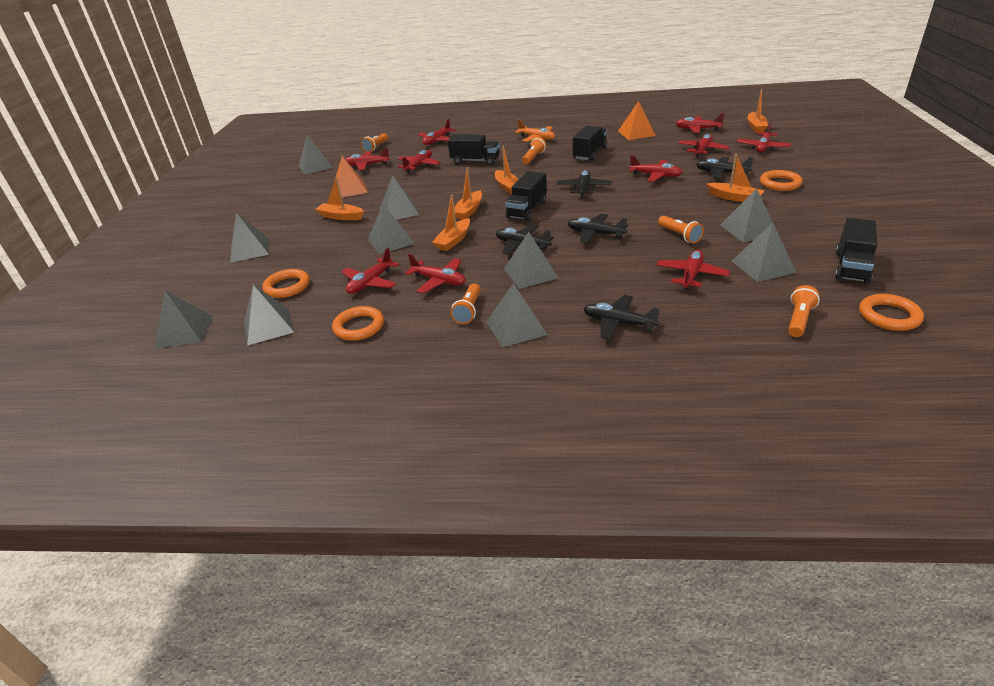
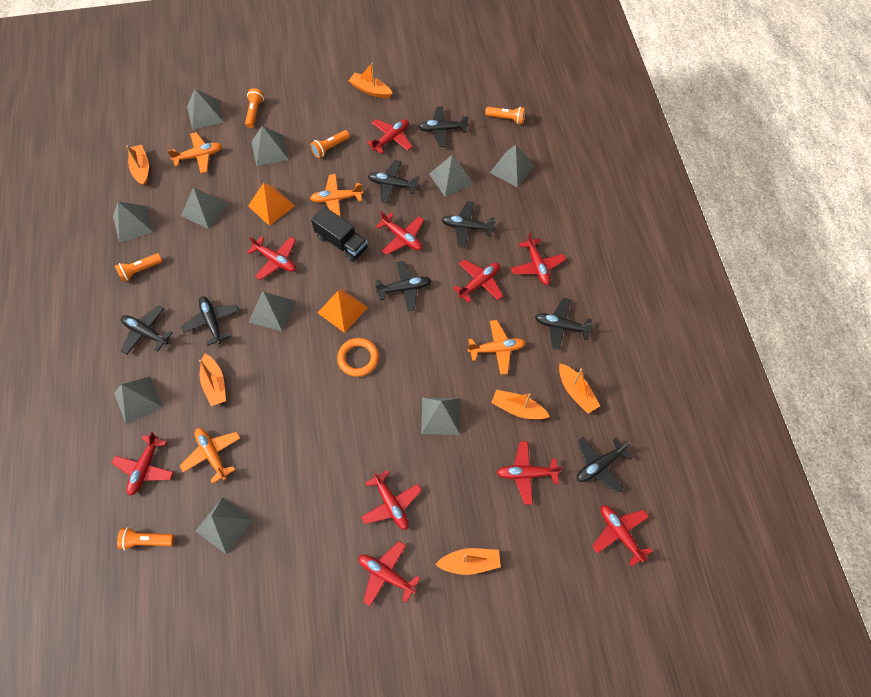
black plane: 5 -> 8
black truck: 4 -> 1
orange plane: 1 -> 4
orange ring: 4 -> 1

